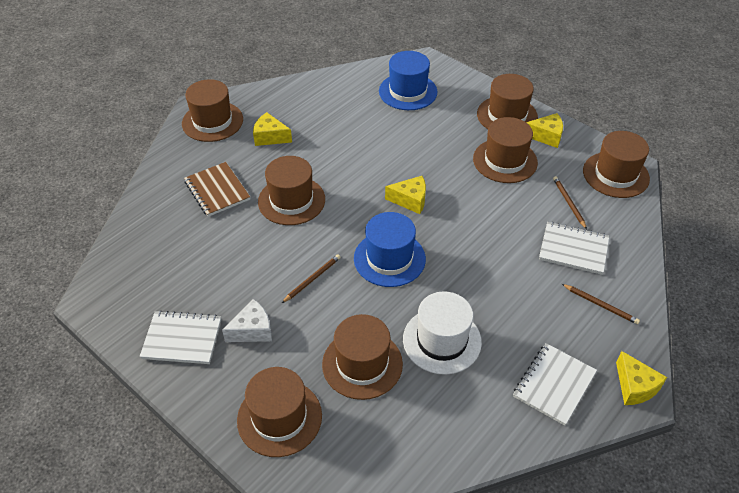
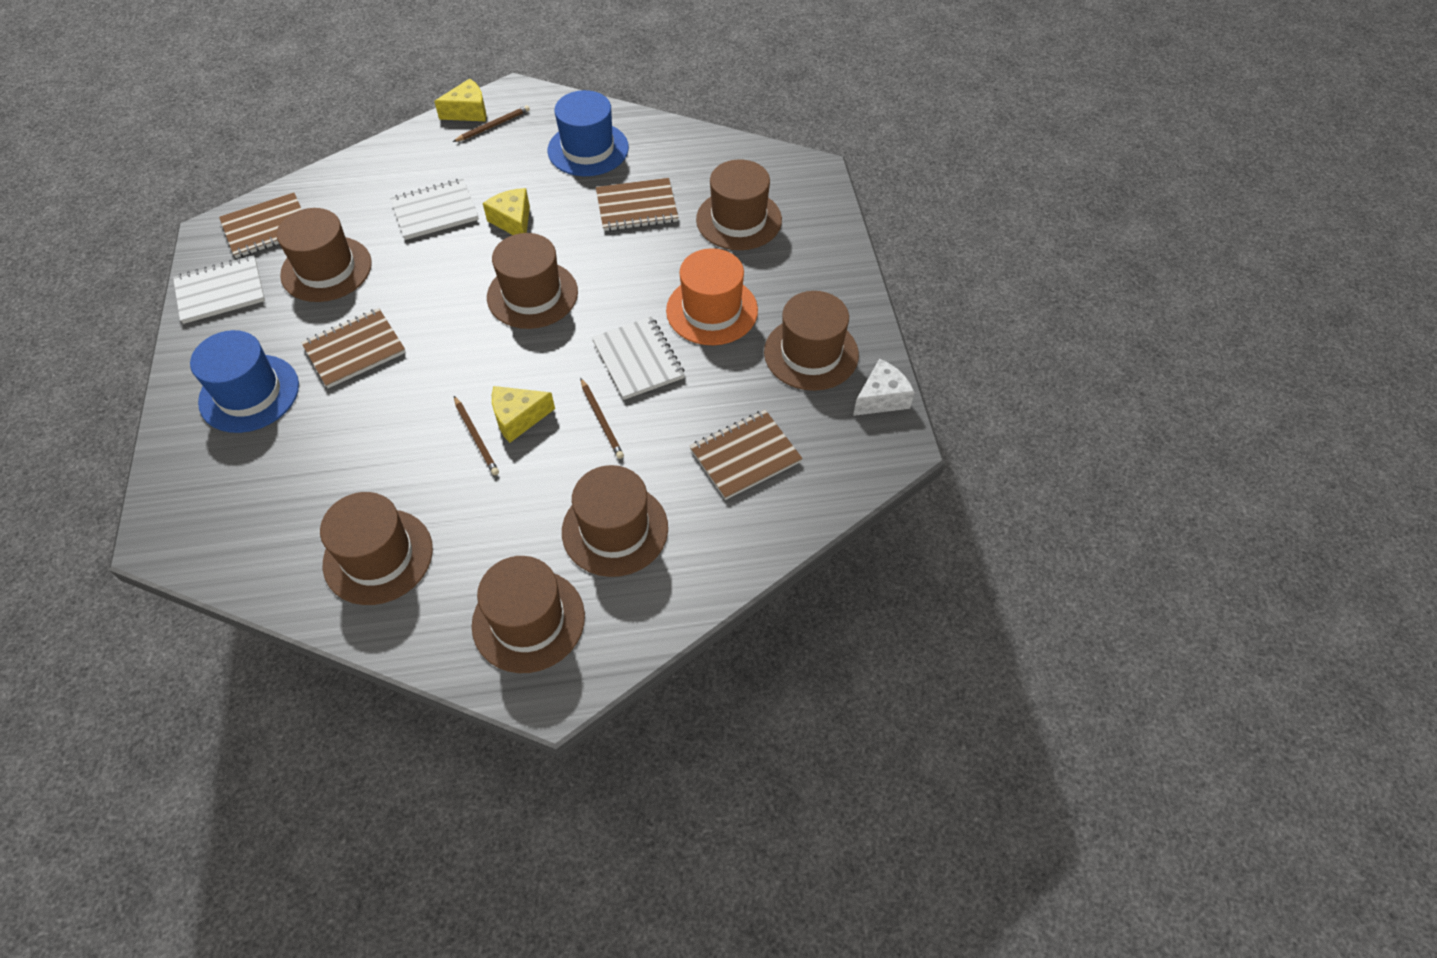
brown notebook: 1 -> 4
orange hat: 0 -> 1
white hat: 1 -> 0
yellow cheese: 4 -> 3

